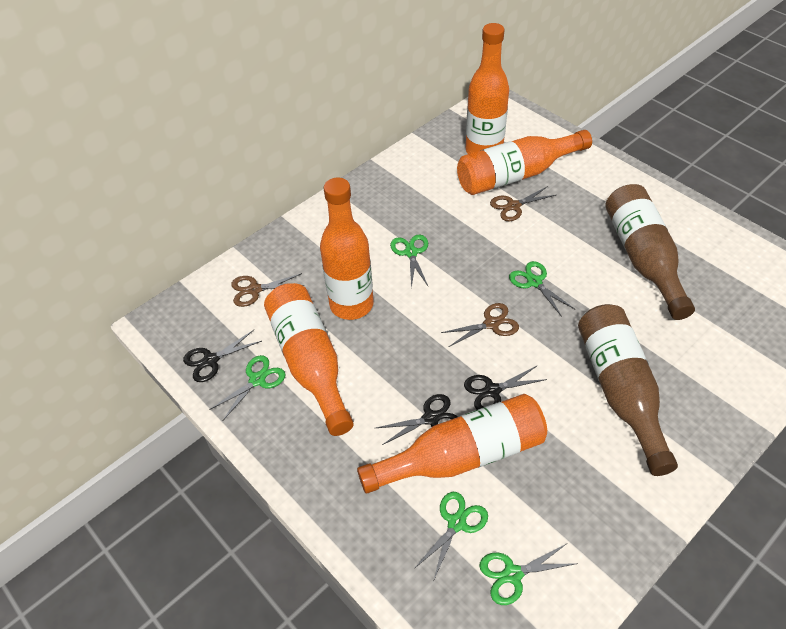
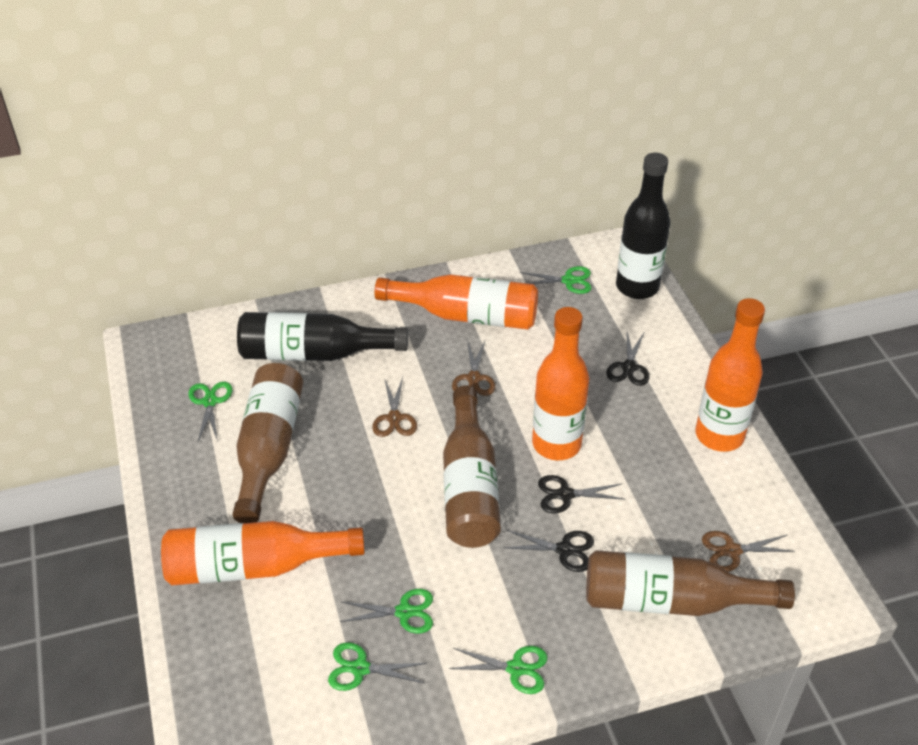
black bottle: 0 -> 2
brown bottle: 2 -> 3
orange bottle: 5 -> 4

